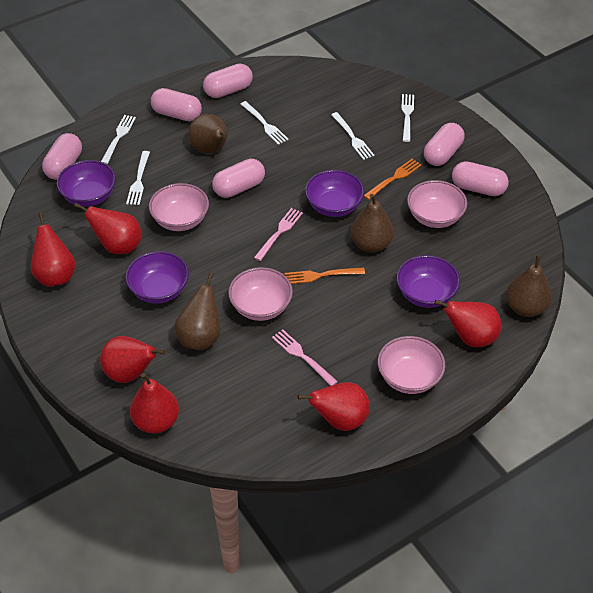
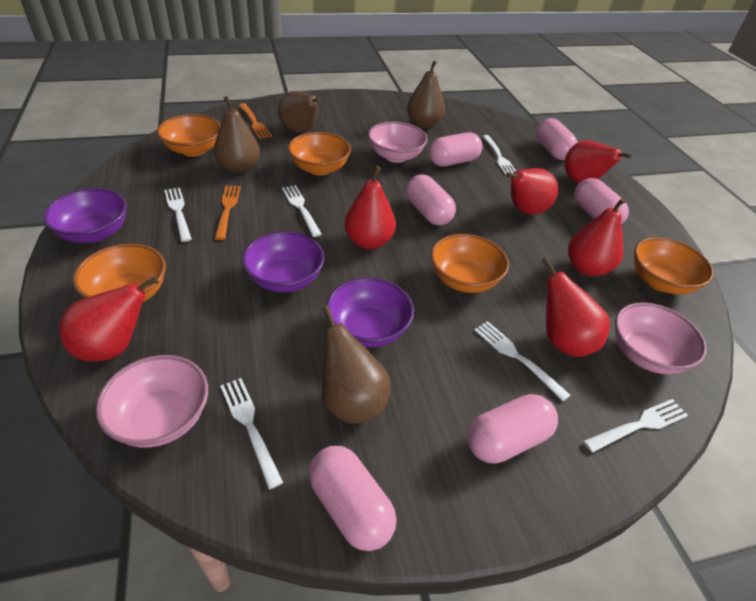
orange bowl: 0 -> 5
pink bowl: 4 -> 3
pink fork: 2 -> 0
purple bowl: 4 -> 3
white fork: 5 -> 6

